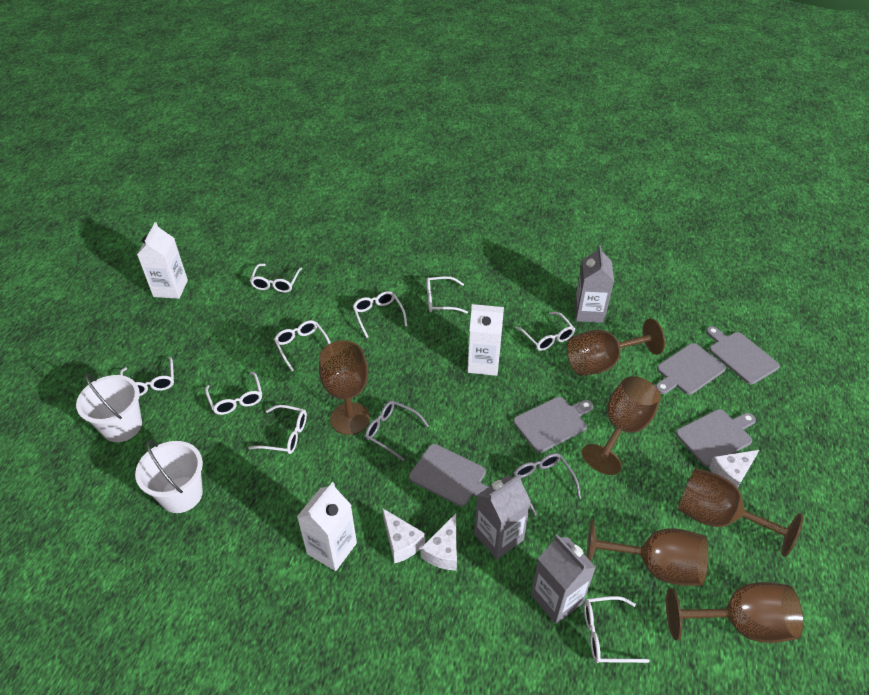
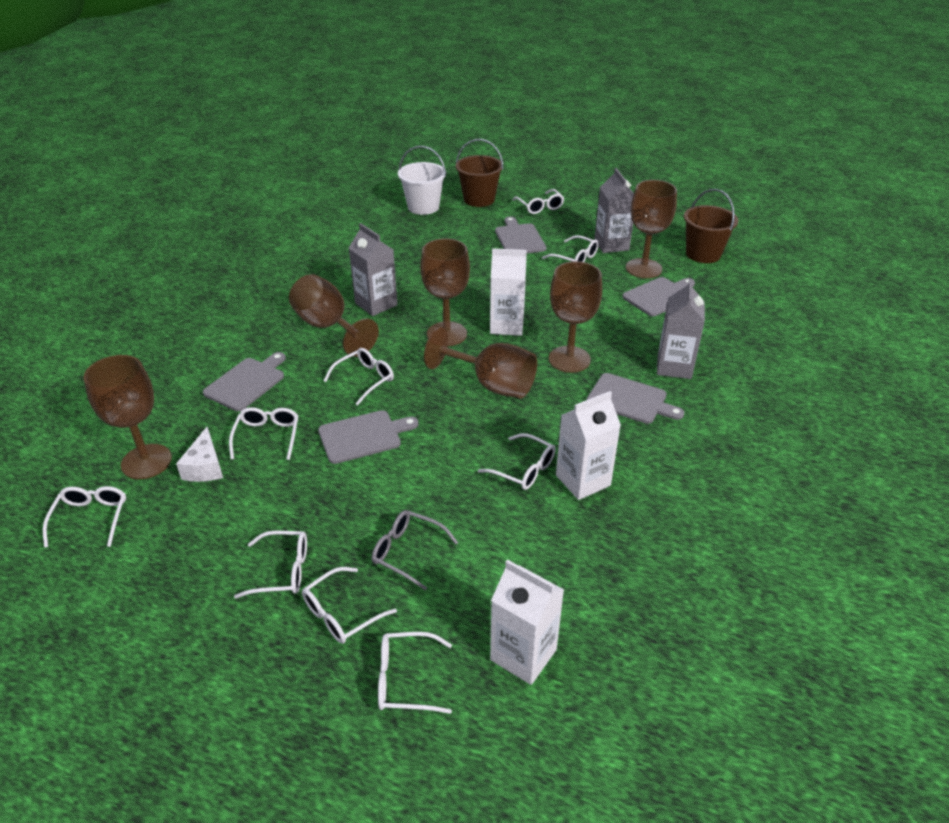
brown bucket: 0 -> 2
grey glasses: 2 -> 1
white bucket: 2 -> 1
white cheese: 3 -> 1

